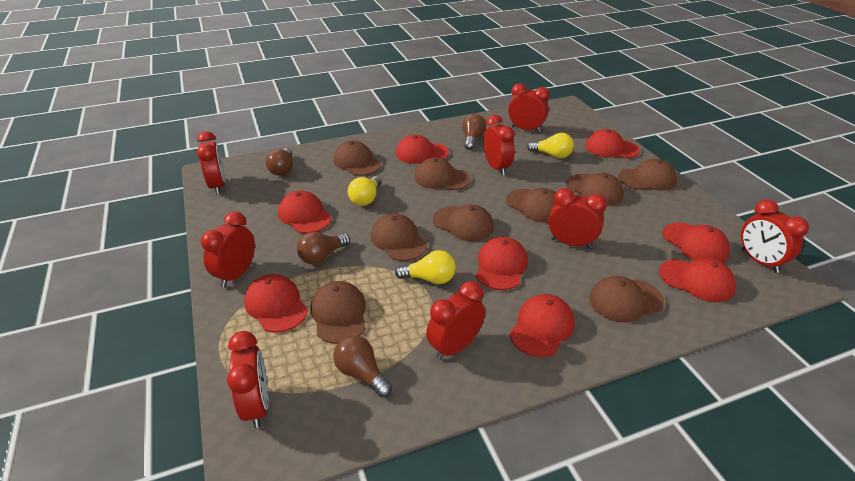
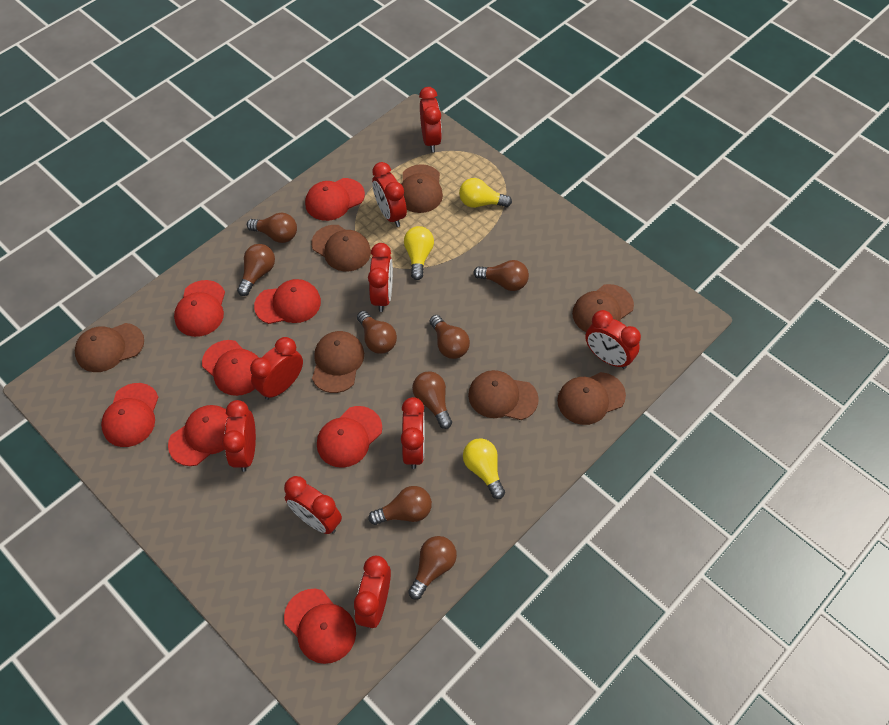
brown cap: 9 -> 7
brown light bulb: 4 -> 8
red clock: 8 -> 9

